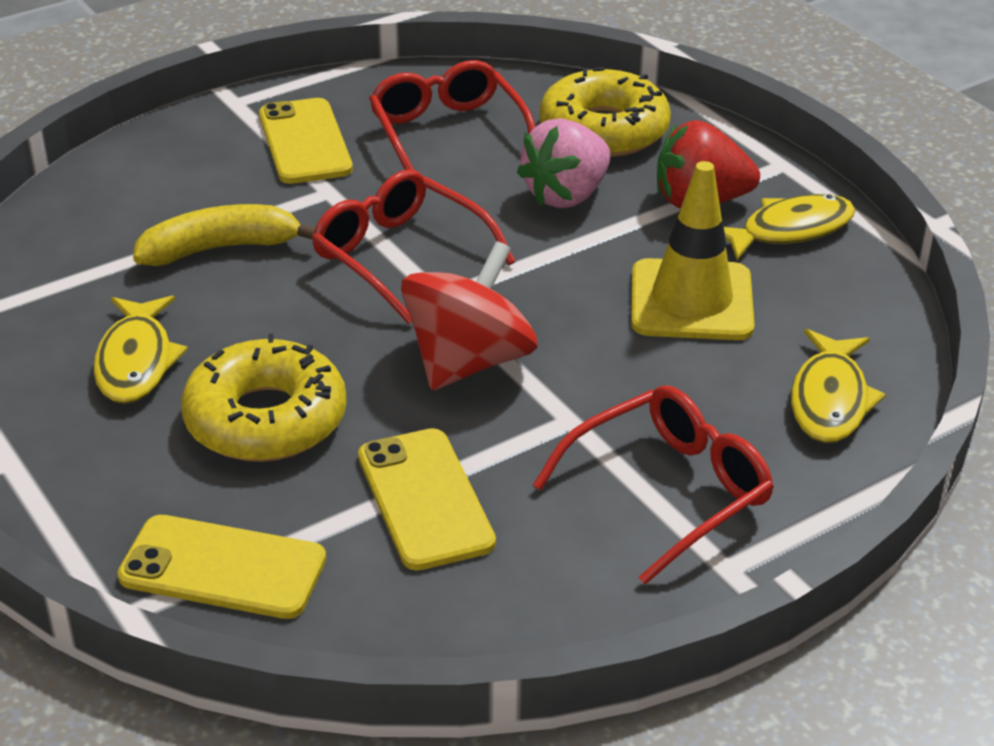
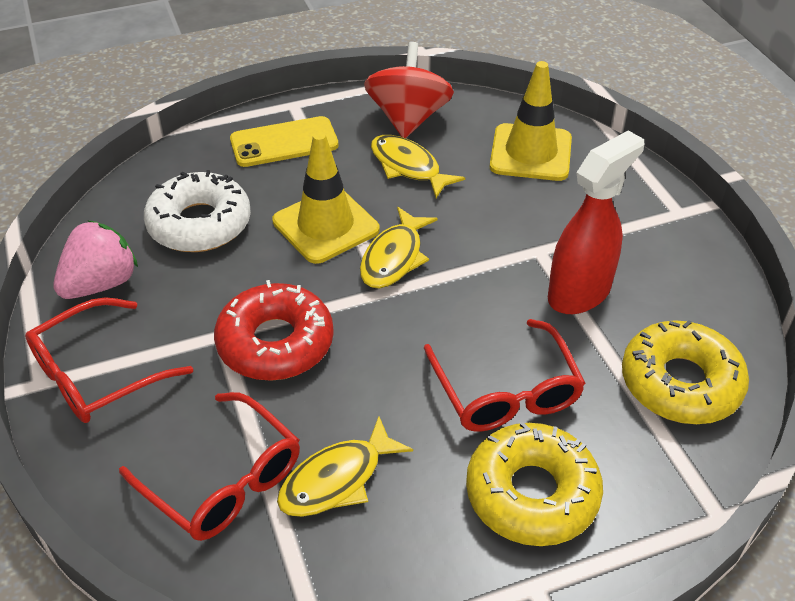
red donut: 0 -> 1
red spray bottle: 0 -> 1
red strawberry: 1 -> 0
white donut: 0 -> 1
yellow banana: 1 -> 0
yellow phone: 3 -> 1
yellow traffic cone: 1 -> 2

